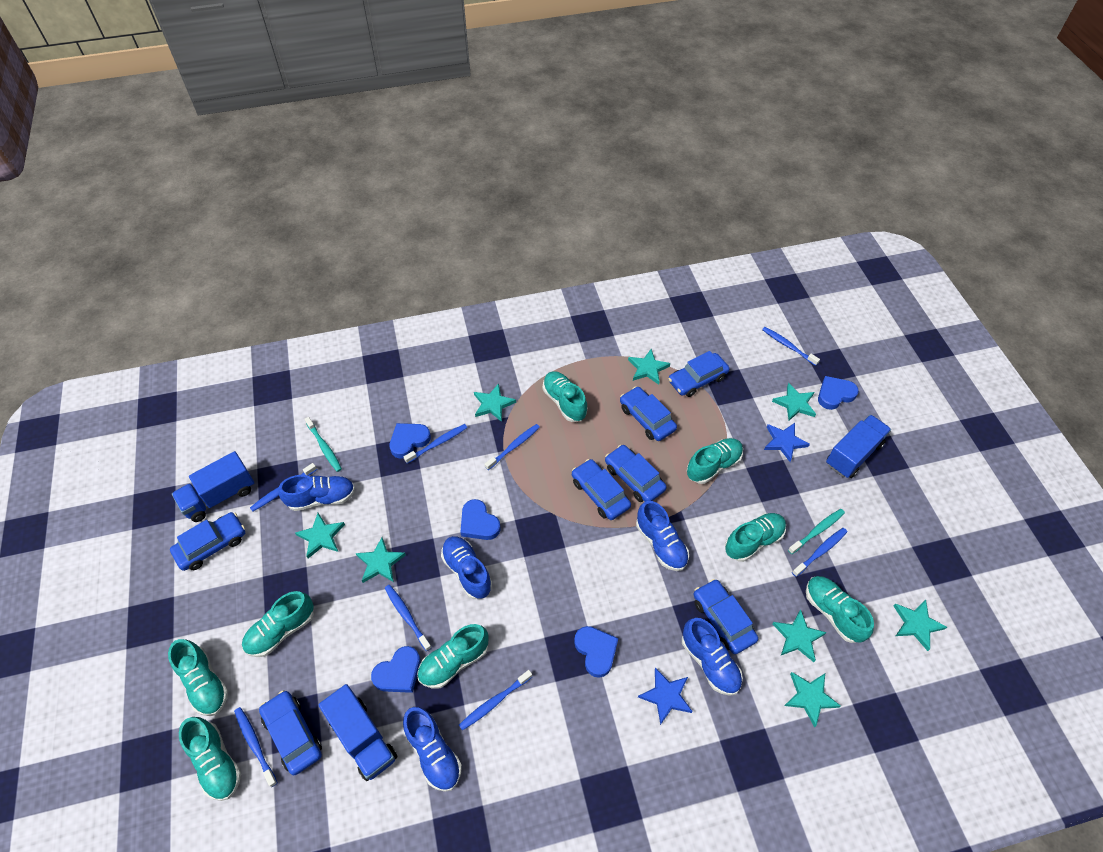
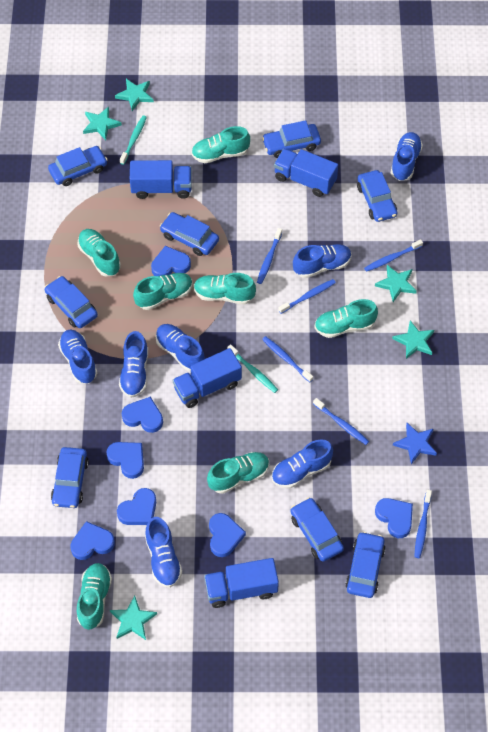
blue car: 7 -> 8
blue heart: 5 -> 7
blue shoe: 5 -> 7
blue star: 2 -> 1
blue toothbrush: 8 -> 6
blue truck: 3 -> 4
turquoise shoe: 8 -> 7
turquoise star: 8 -> 5

